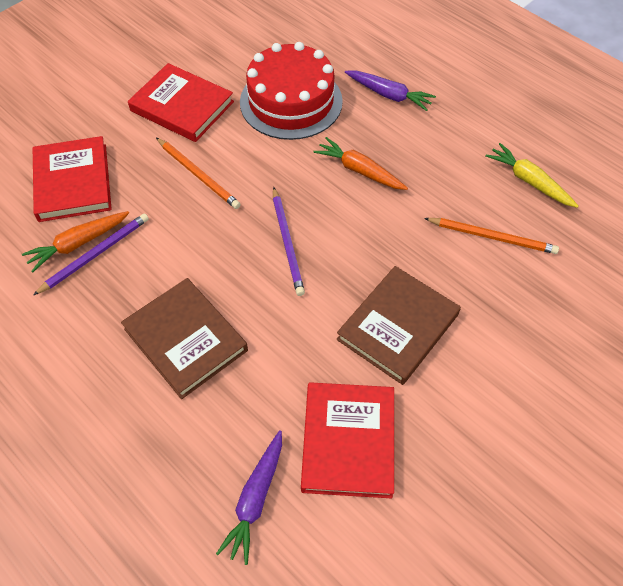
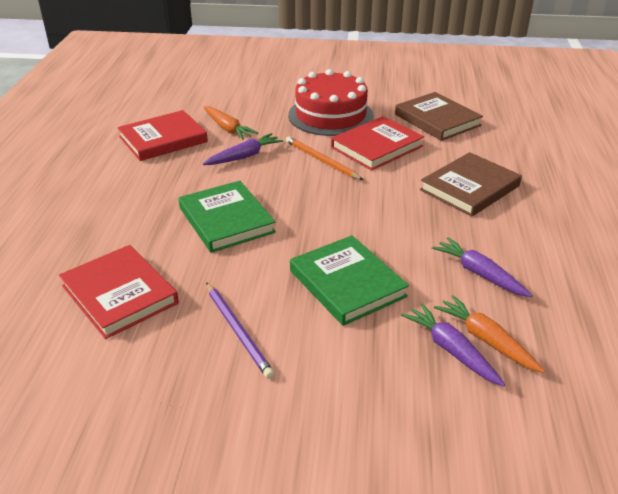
green book: 0 -> 2
orange pencil: 2 -> 1
purple carrot: 2 -> 3
purple pencil: 2 -> 1
yellow carrot: 1 -> 0

